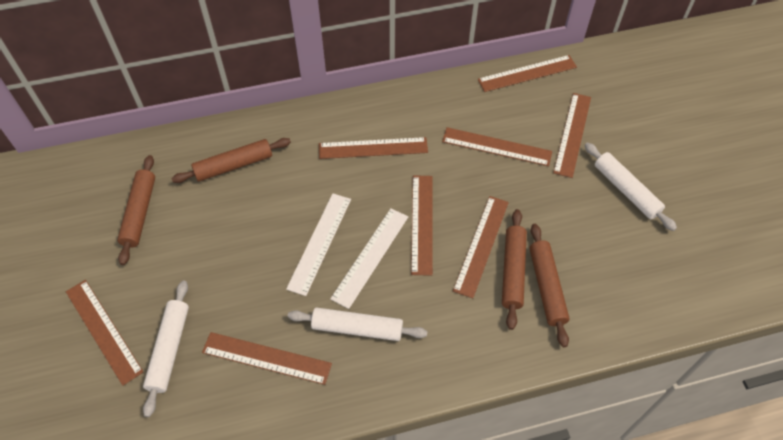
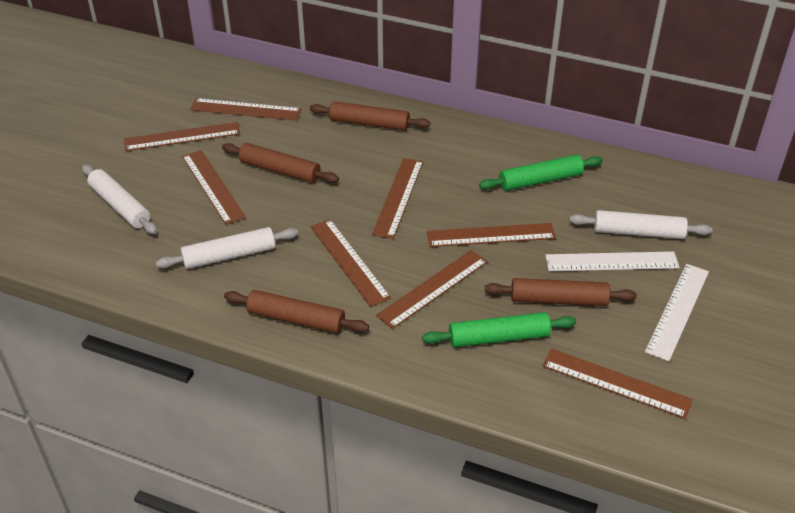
green rolling pin: 0 -> 2

